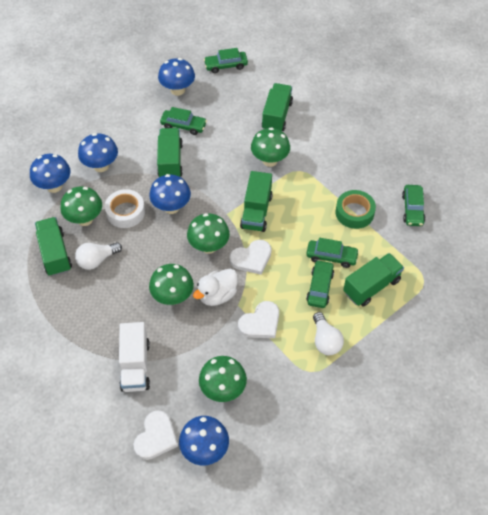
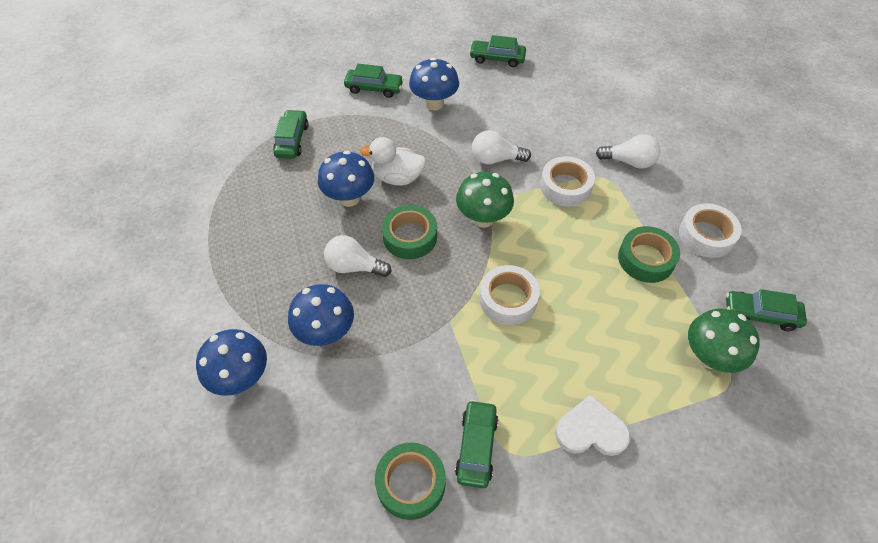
blue mushroom: 5 -> 4
green mushroom: 5 -> 2
green tape: 1 -> 3
green truck: 5 -> 0
white heart: 3 -> 1
white light bulb: 2 -> 3
white tape: 1 -> 3
white truck: 1 -> 0

